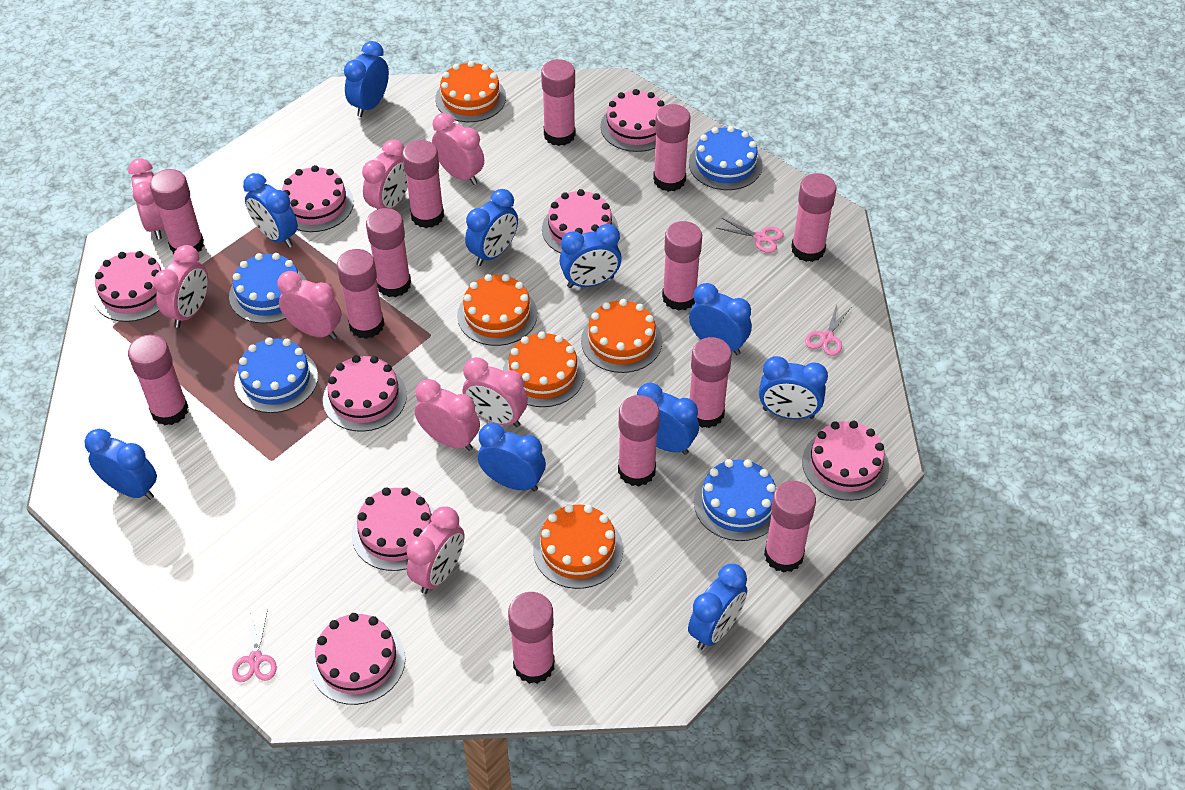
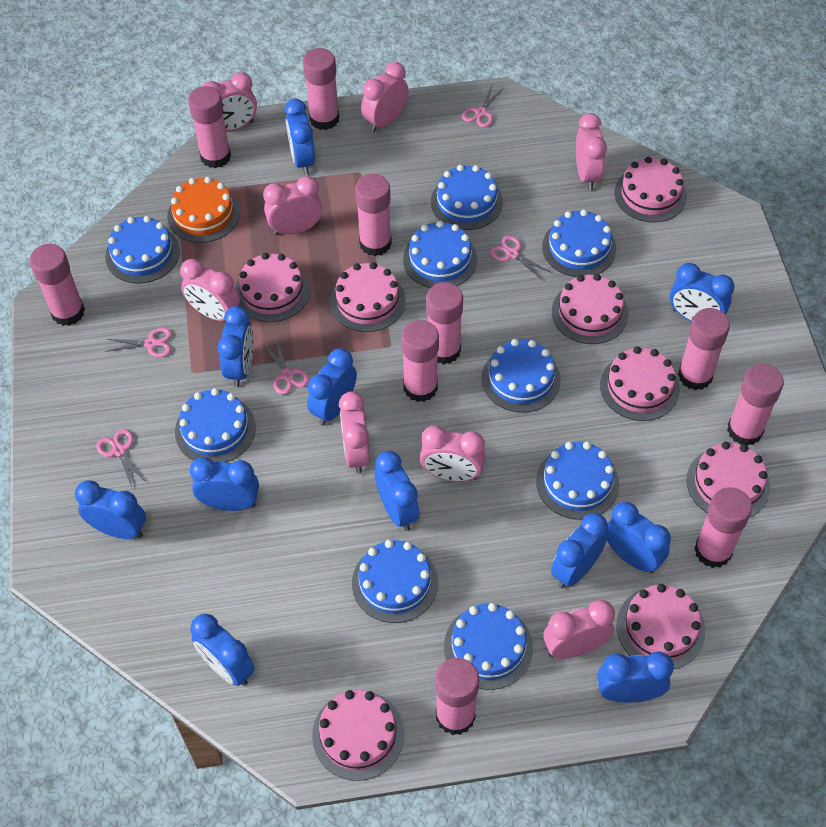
blue cake: 4 -> 9
blue clock: 10 -> 11
orange cake: 5 -> 1
pink glue stick: 13 -> 10
pink scissors: 3 -> 5

